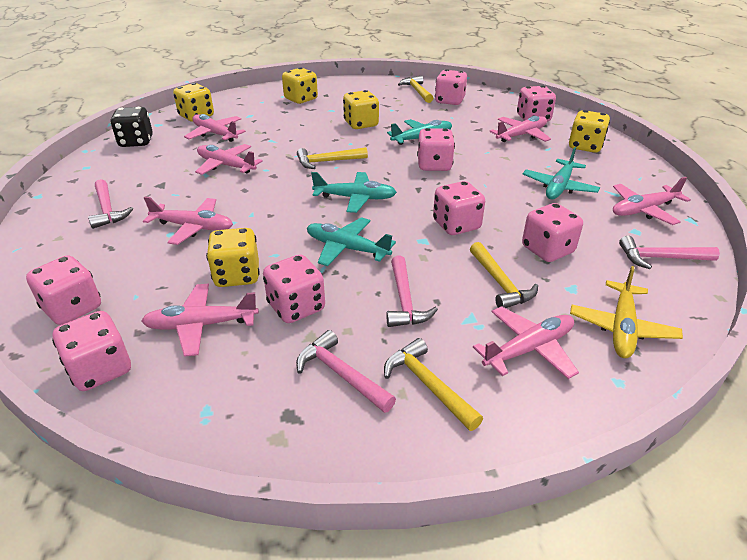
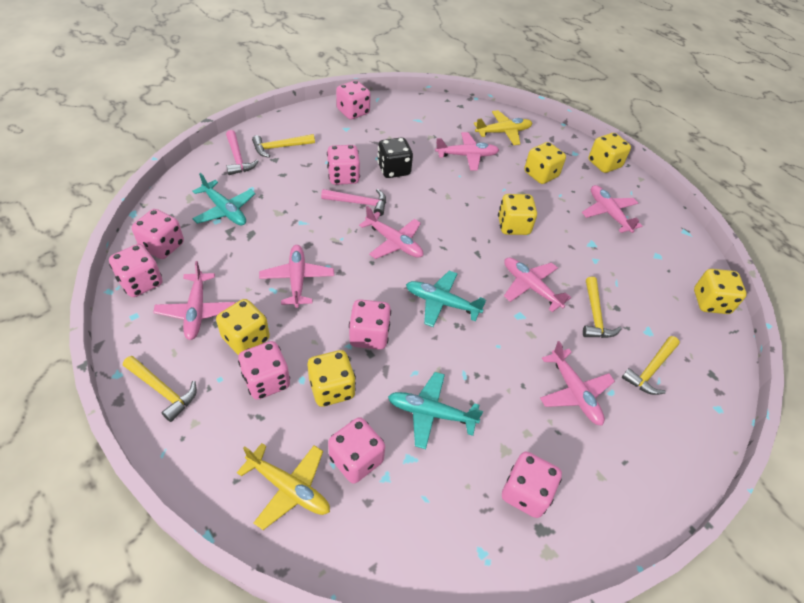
pink hammer: 4 -> 2
turquoise plane: 4 -> 3
yellow dice: 5 -> 6
yellow plane: 1 -> 2

